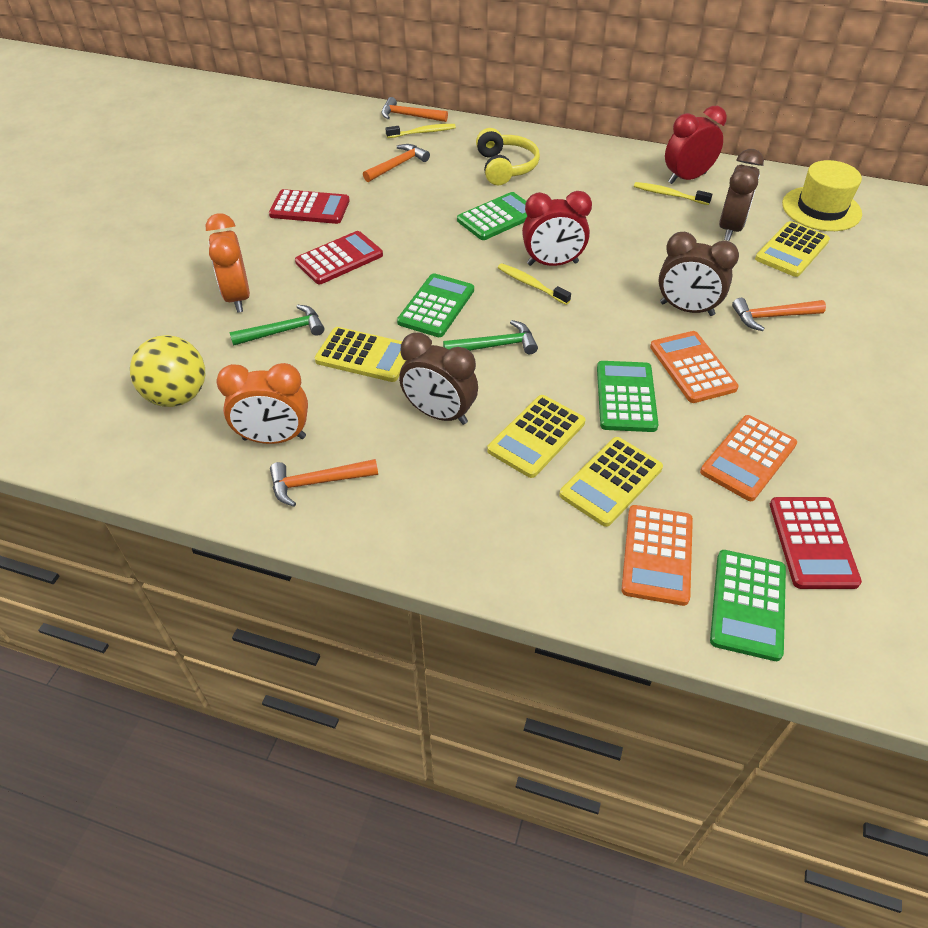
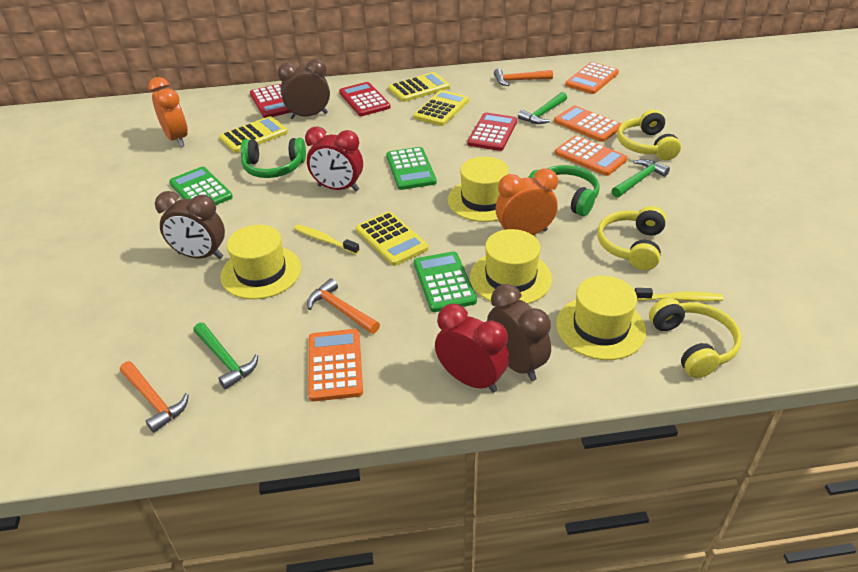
green calculator: 4 -> 3
green hammer: 2 -> 3
green headphones: 0 -> 2
orange calculator: 3 -> 4
orange hammer: 4 -> 3
yellow ball: 1 -> 0
yellow hat: 1 -> 4
yellow headphones: 1 -> 3
yellow toothbrush: 3 -> 2

